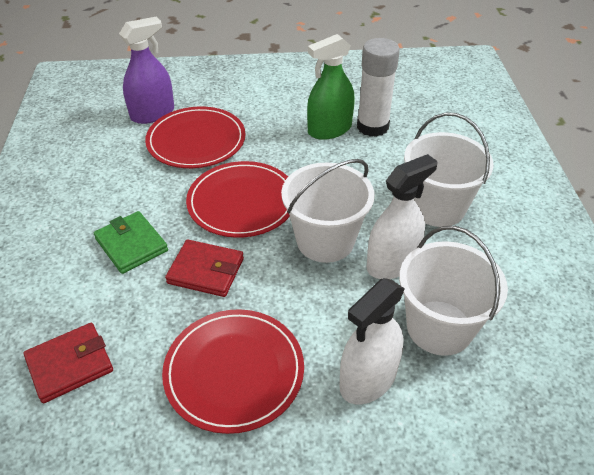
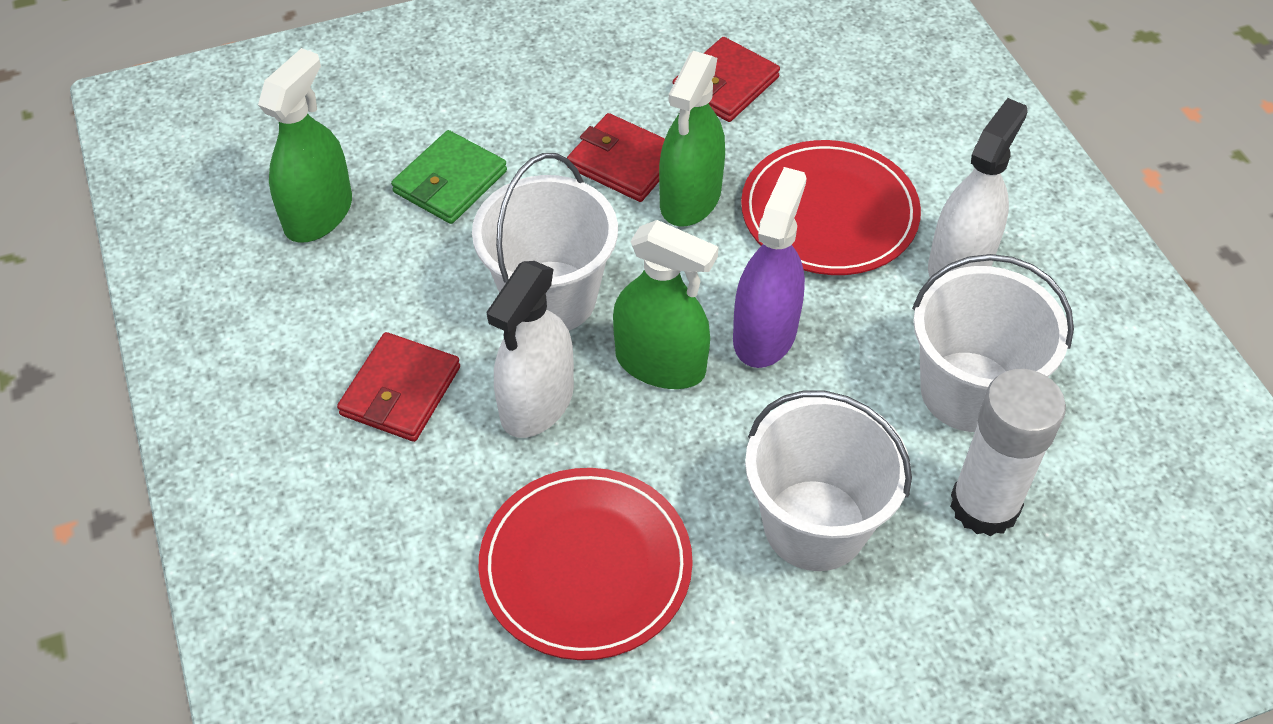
green spray bottle: 1 -> 3
red plate: 3 -> 2
red wallet: 2 -> 3

